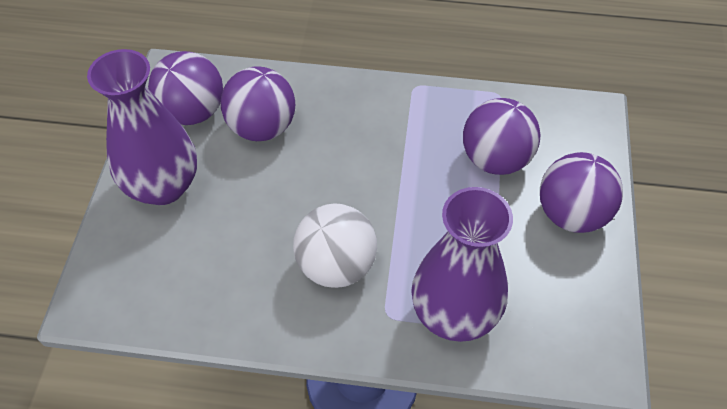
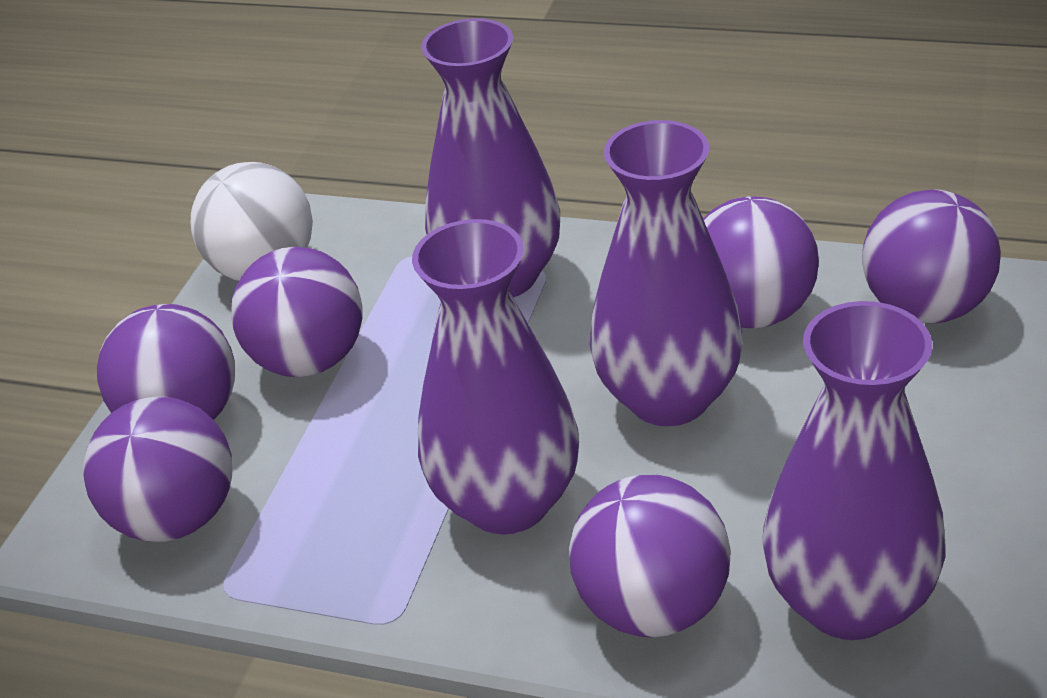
purple ball: 4 -> 6
purple vase: 2 -> 4

